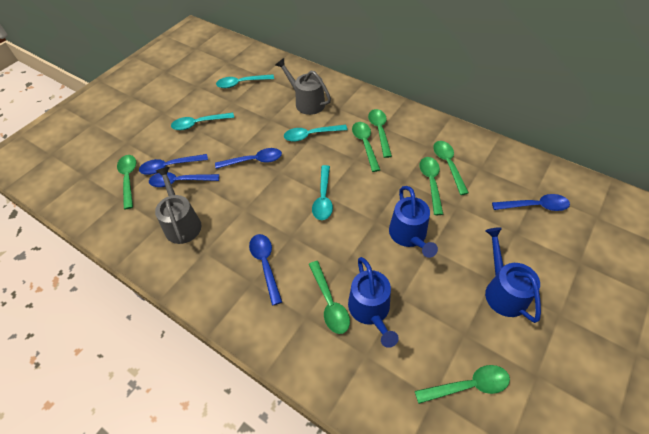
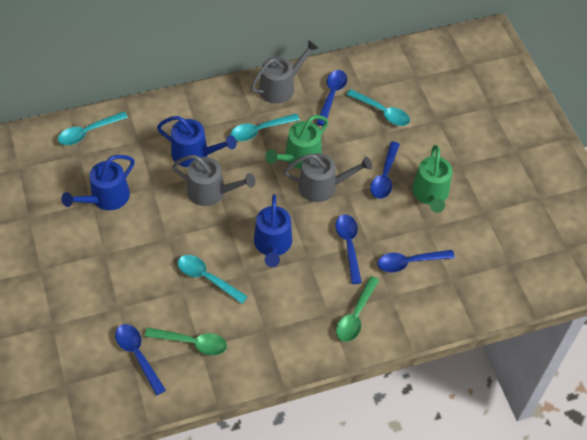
green spoon: 7 -> 2
green watering can: 0 -> 2
grey watering can: 2 -> 3

